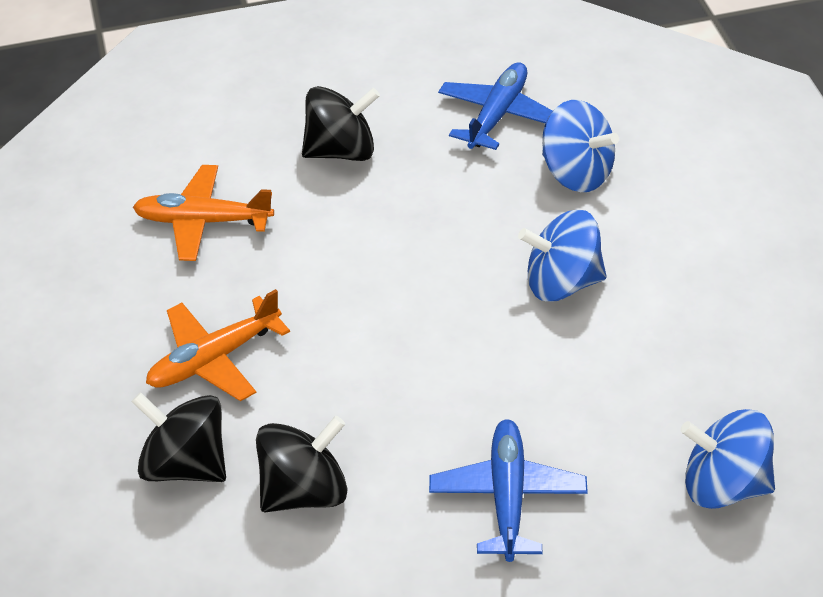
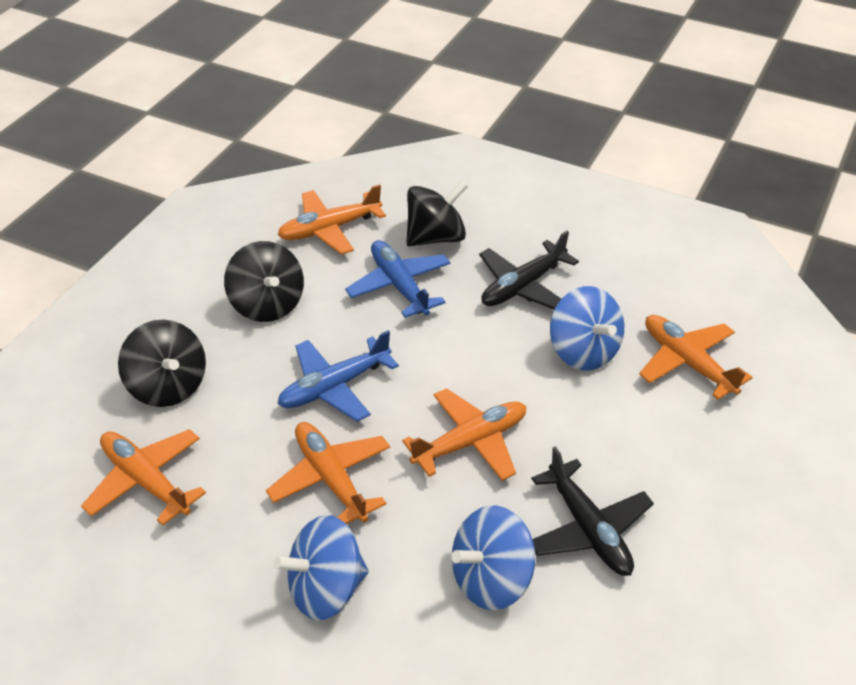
black plane: 0 -> 2
orange plane: 2 -> 5

